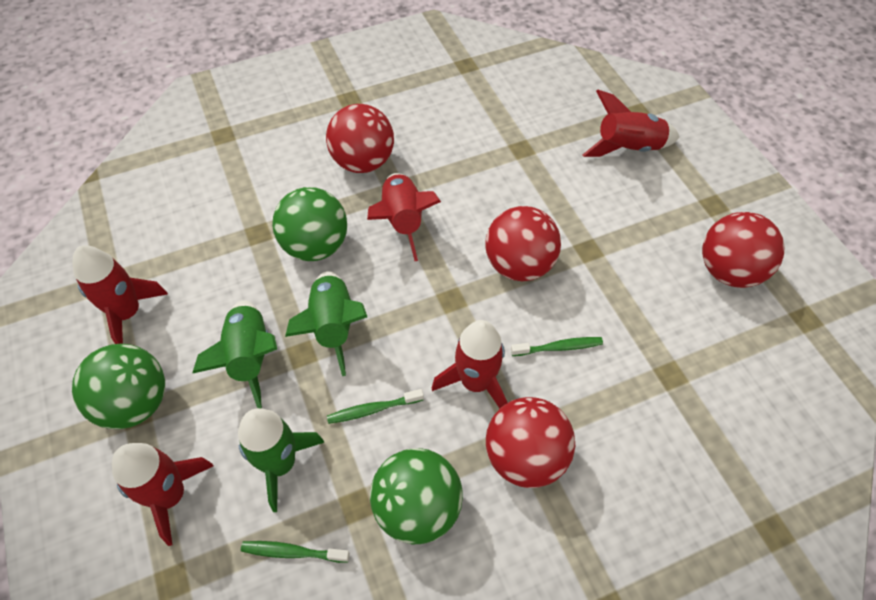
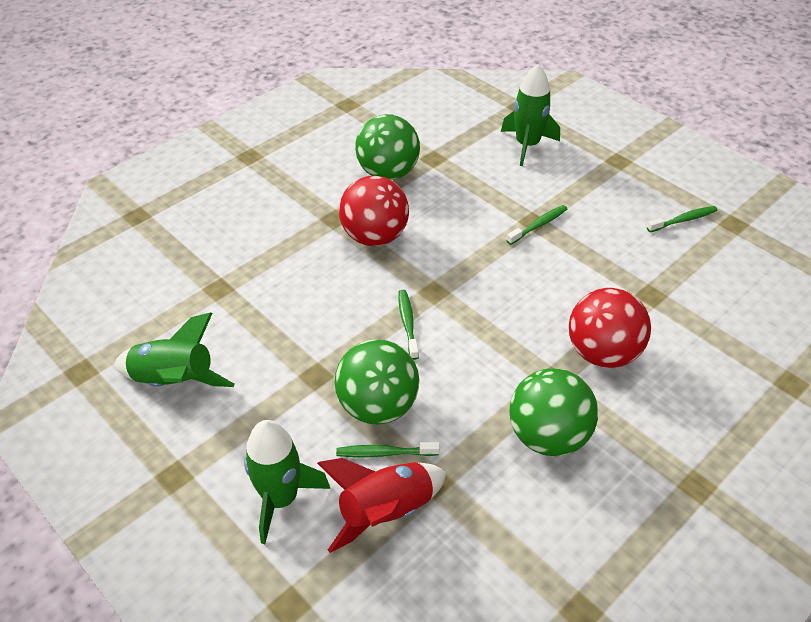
green toothbrush: 3 -> 4
red ball: 4 -> 2
red rocket: 5 -> 1

